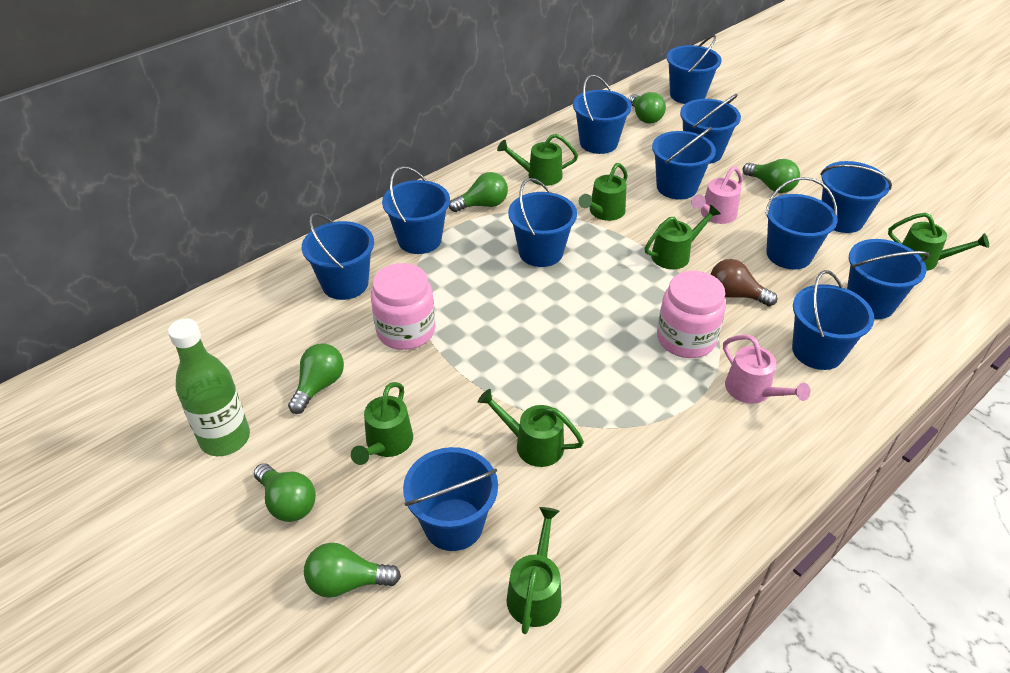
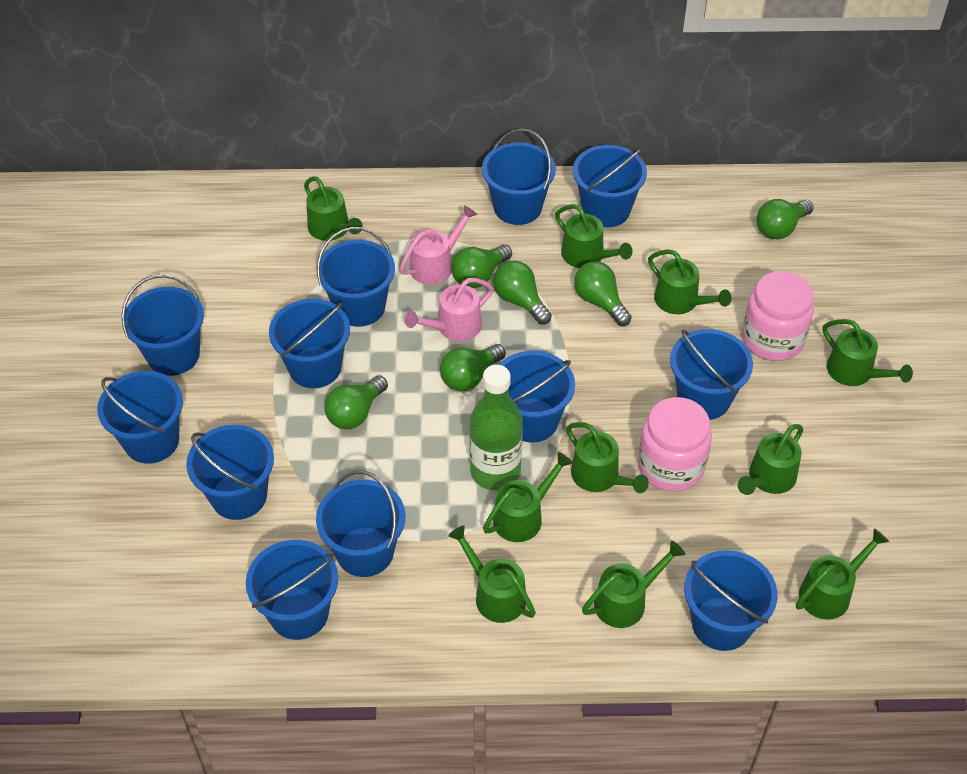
brown light bulb: 1 -> 0
green watering can: 7 -> 10

